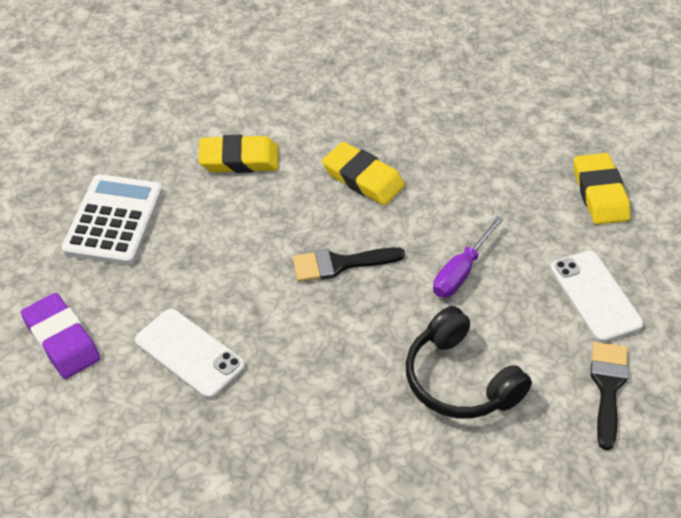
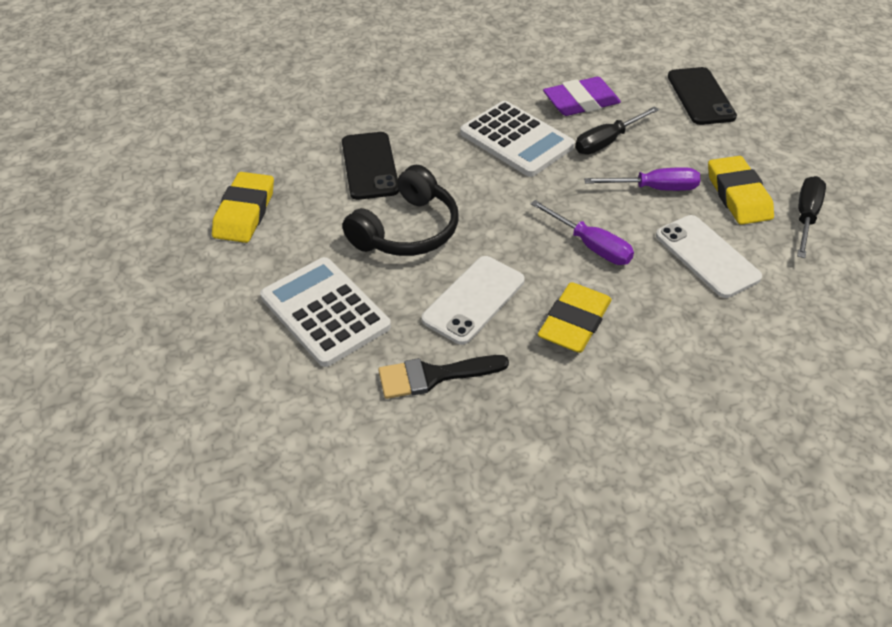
black brush: 2 -> 1
black phone: 0 -> 2
black screwdriver: 0 -> 2
purple screwdriver: 1 -> 2
white calculator: 1 -> 2

